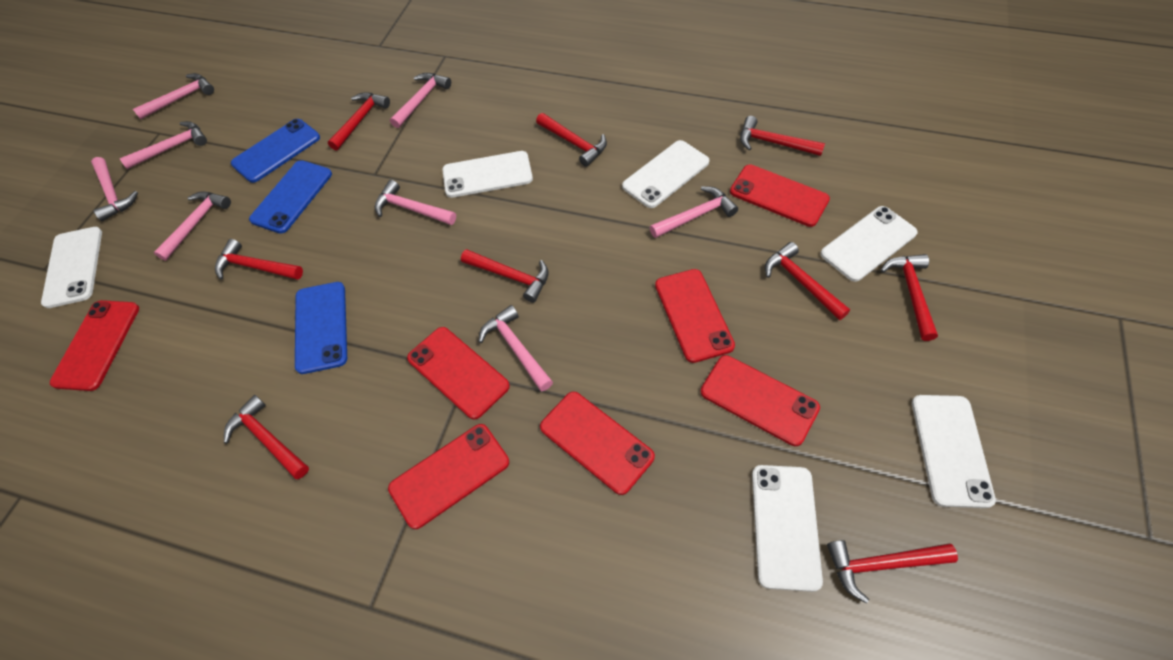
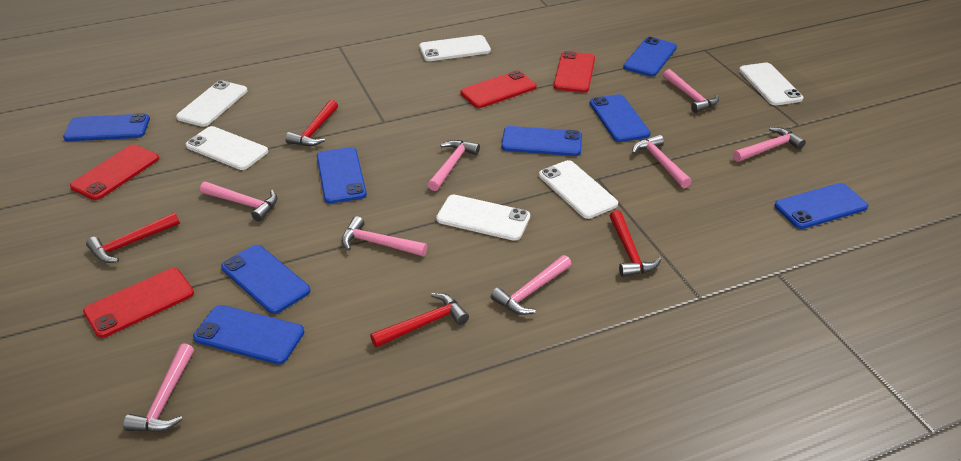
blue phone: 3 -> 8
red hammer: 9 -> 4
red phone: 7 -> 4

